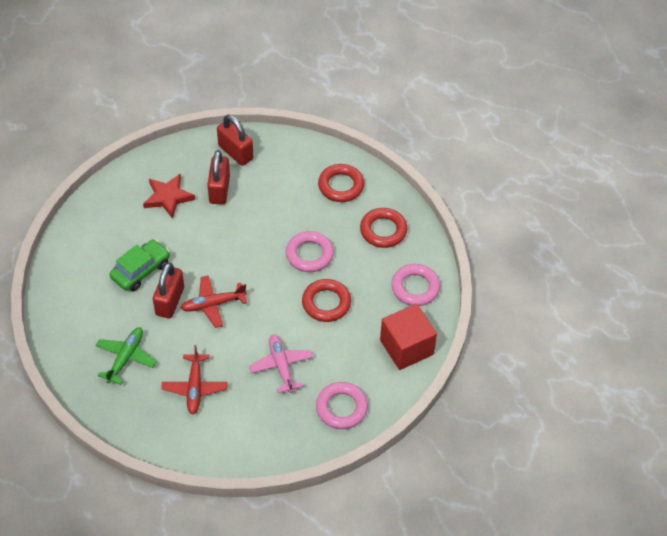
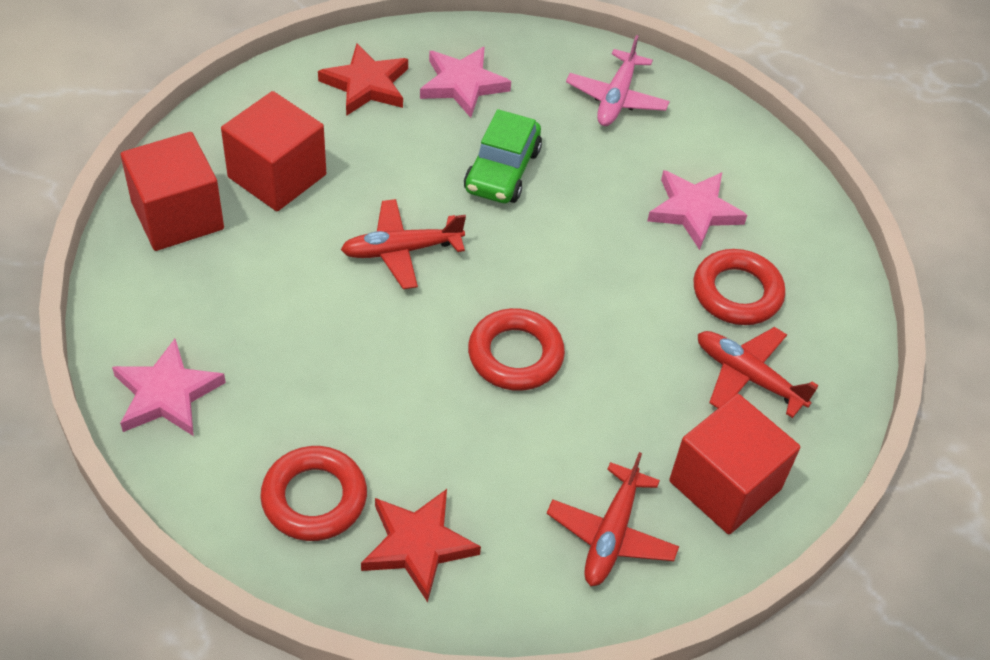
green plane: 1 -> 0
pink ring: 3 -> 0
pink star: 0 -> 3
red cube: 1 -> 3
red padlock: 3 -> 0
red plane: 2 -> 3
red star: 1 -> 2

